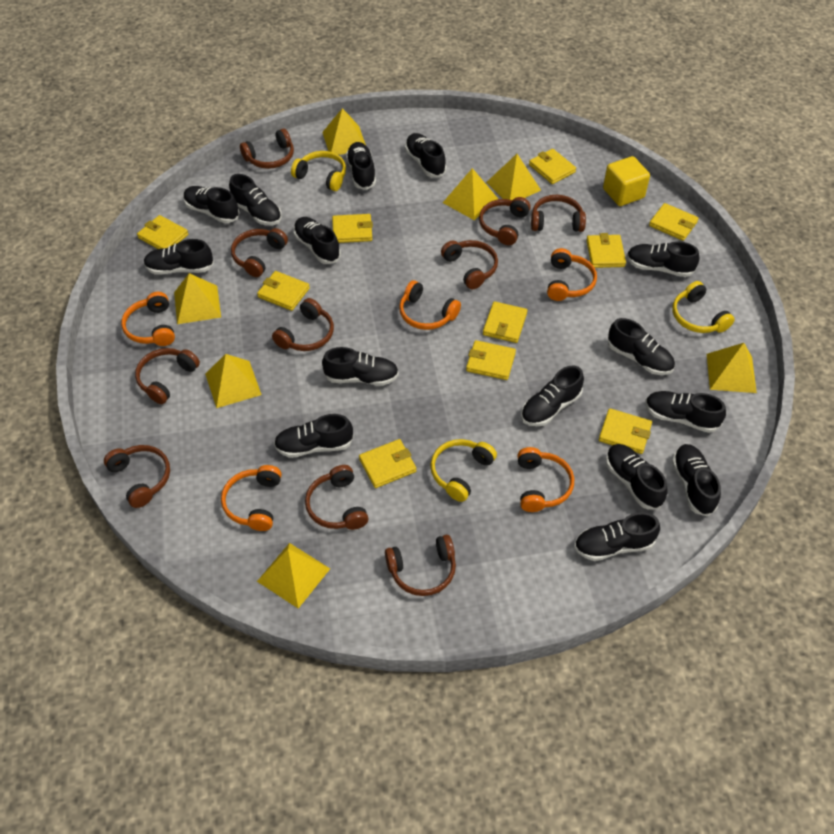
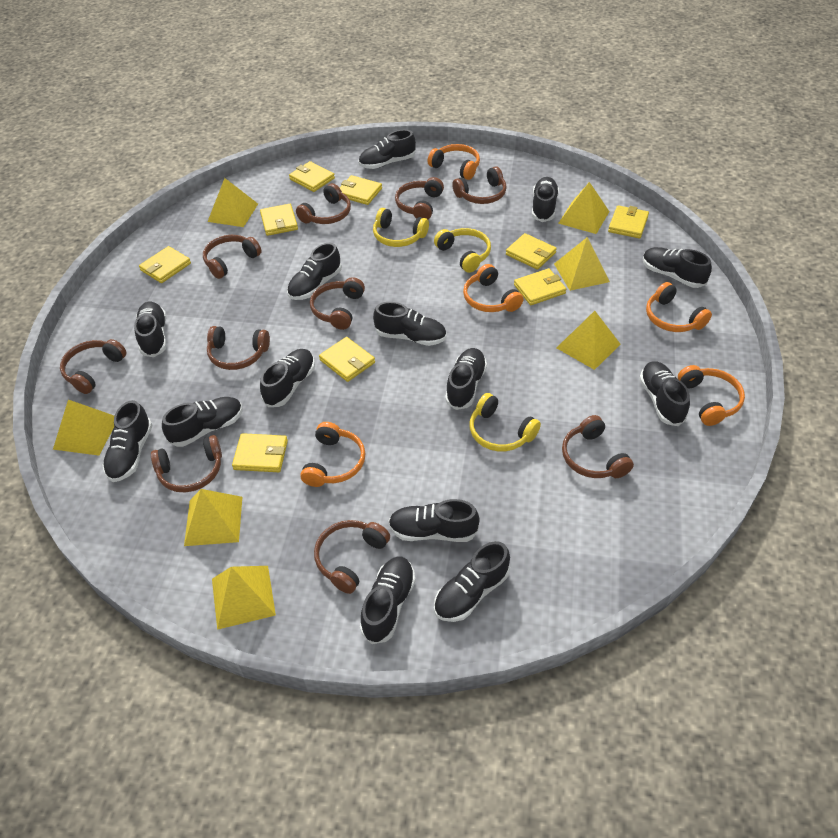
black shoe: 15 -> 14
yellow cube: 1 -> 0
yellow wallet: 10 -> 9

